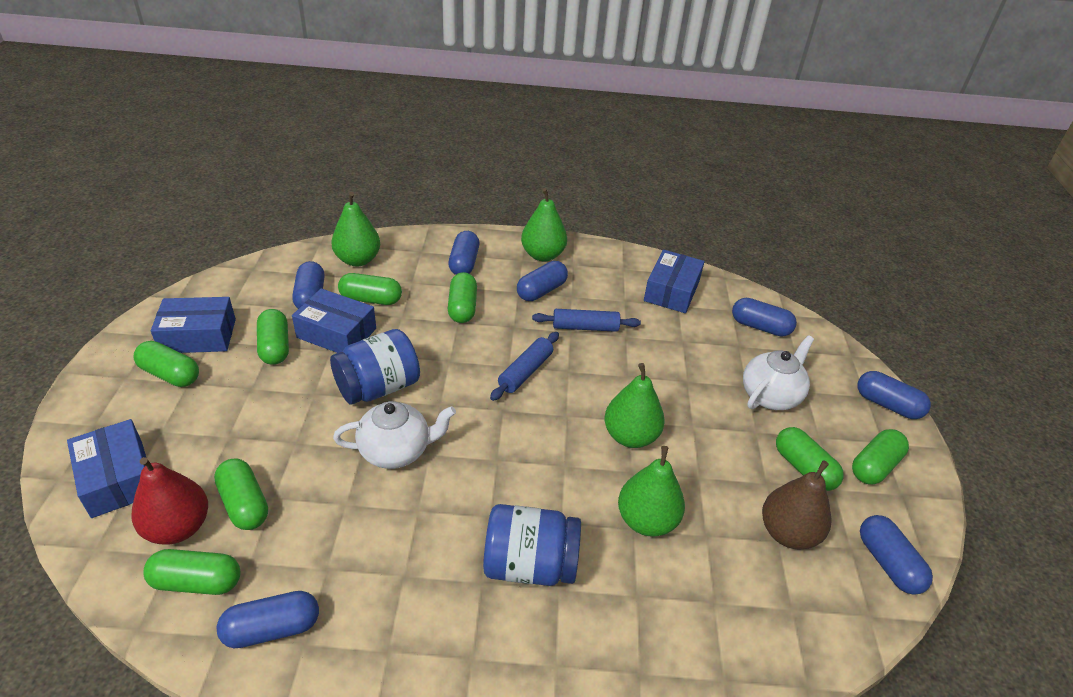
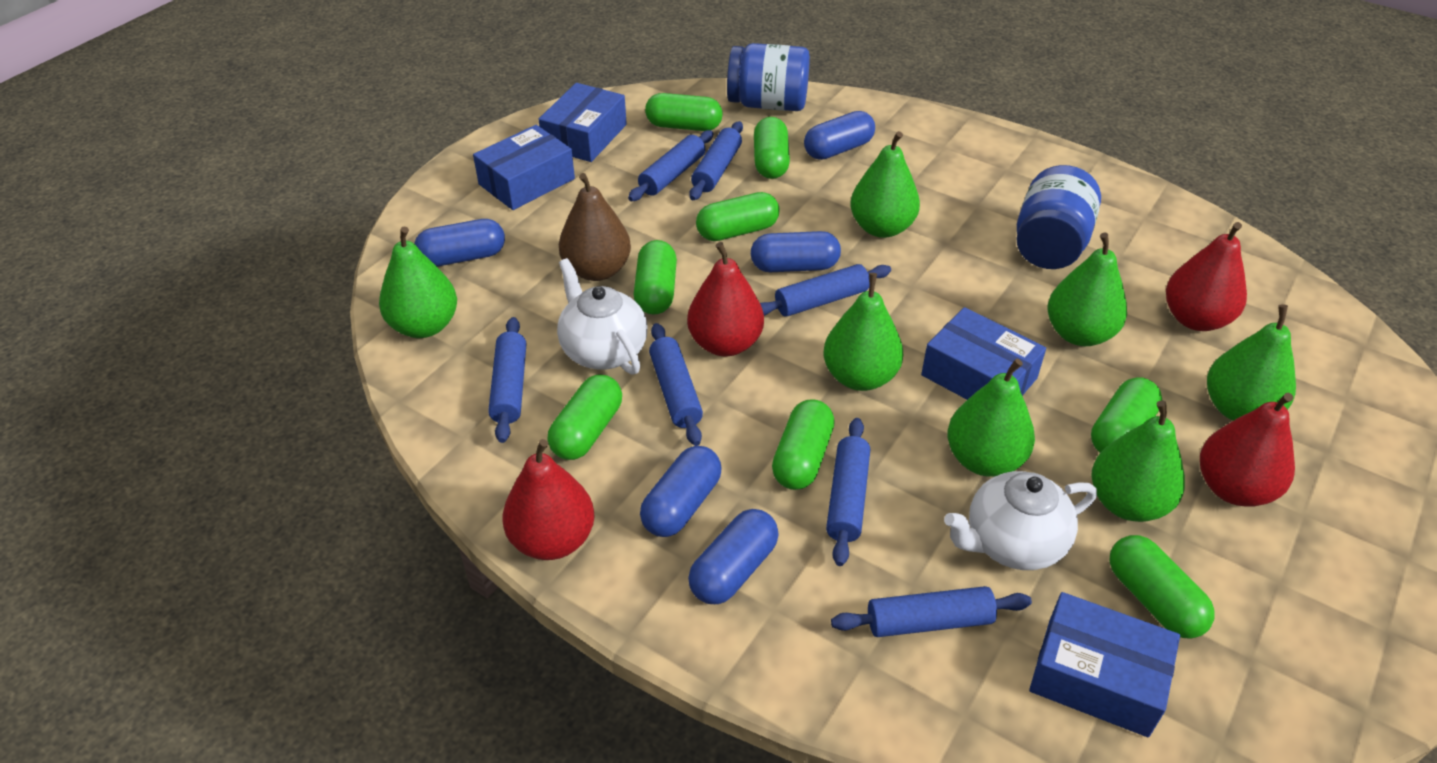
blue capsule: 7 -> 5
blue rolling pin: 2 -> 7
green pear: 4 -> 7
red pear: 1 -> 4

